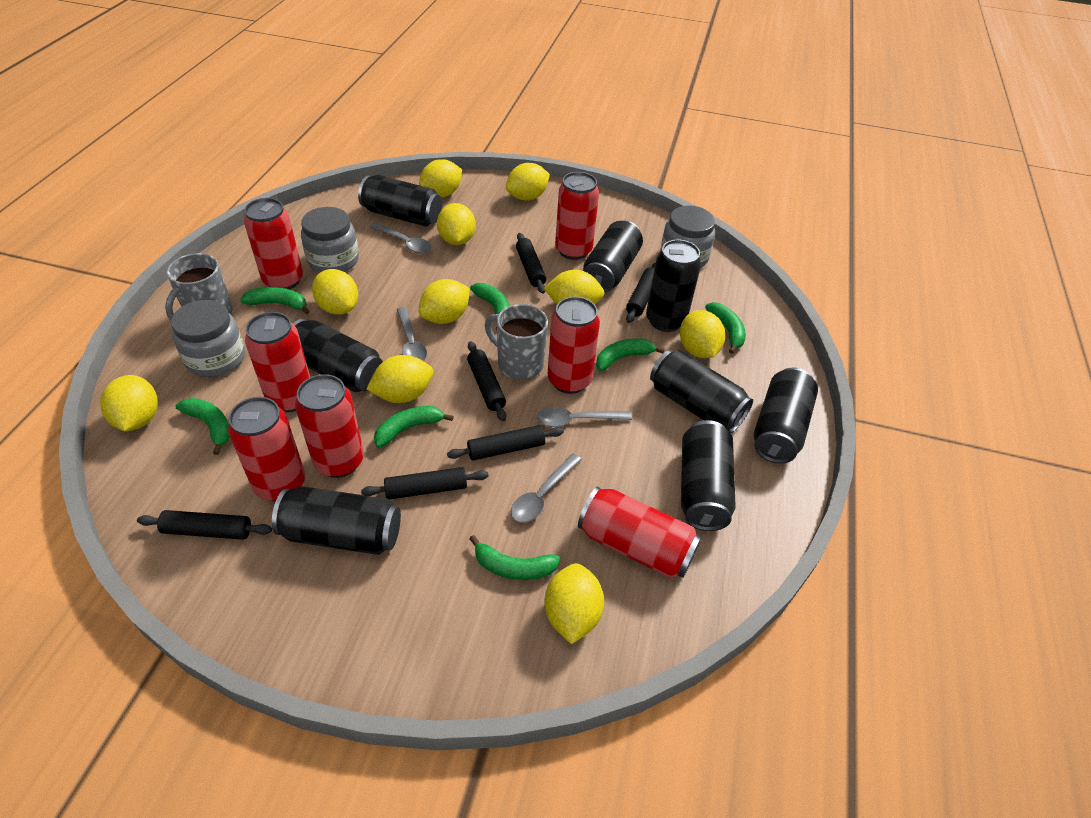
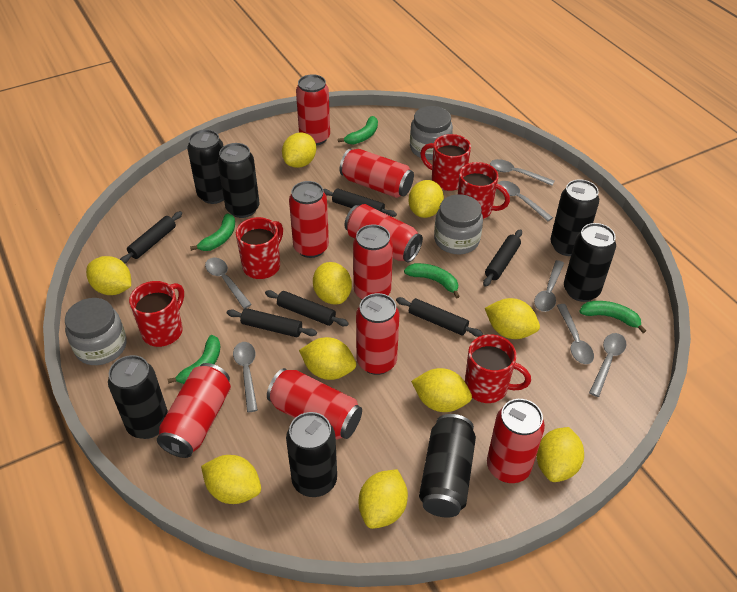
black can: 8 -> 7
green banana: 7 -> 5
grey mug: 2 -> 0
grey spoon: 4 -> 7
red can: 7 -> 9
red mug: 0 -> 5

